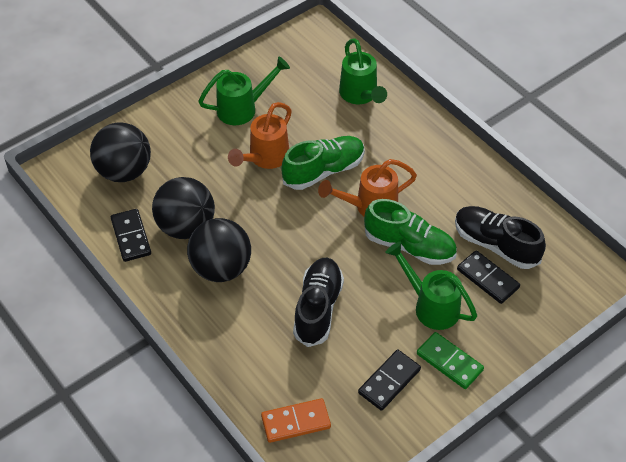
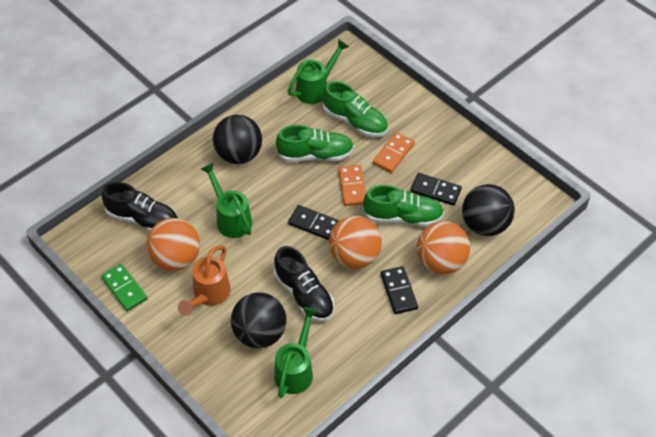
green shoe: 2 -> 3
orange ball: 0 -> 3
orange domino: 1 -> 2
orange watering can: 2 -> 1

